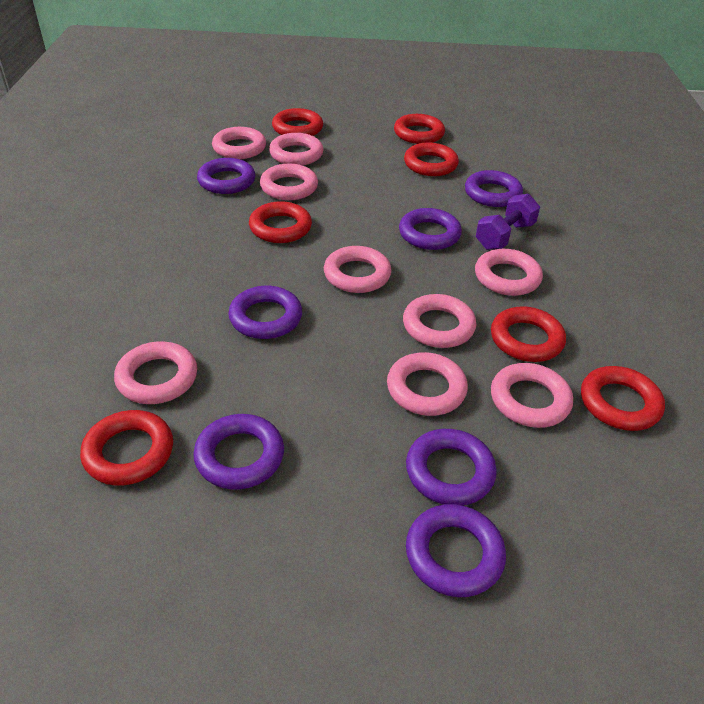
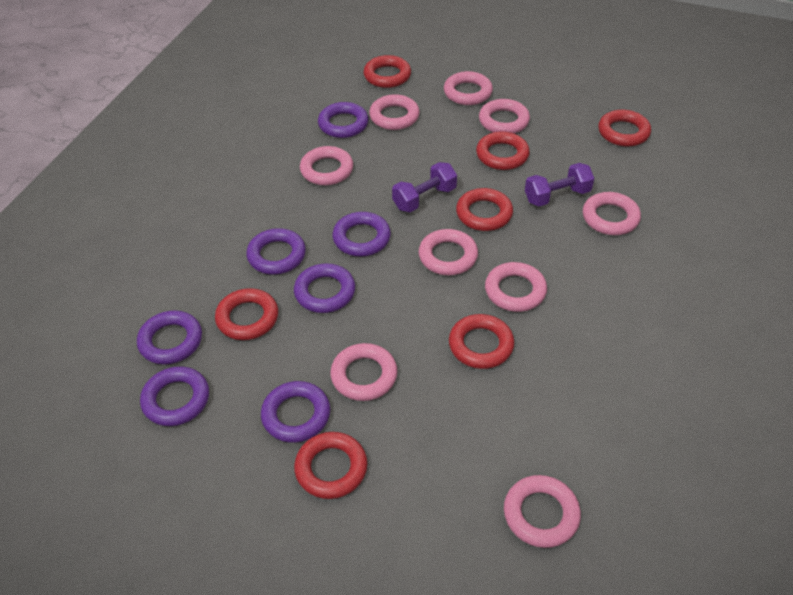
purple dumbbell: 1 -> 2

